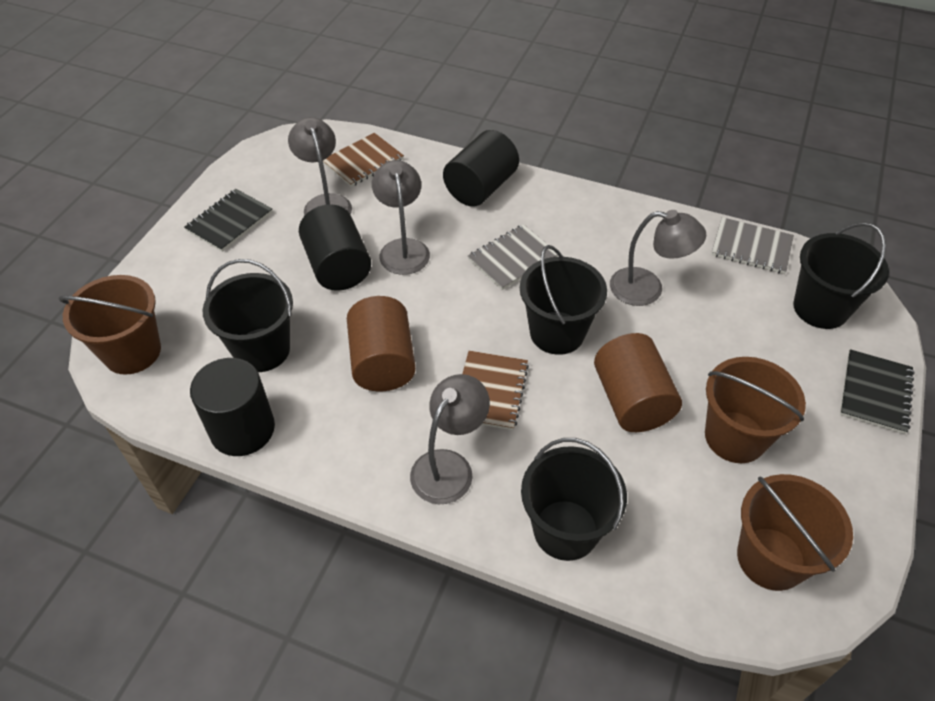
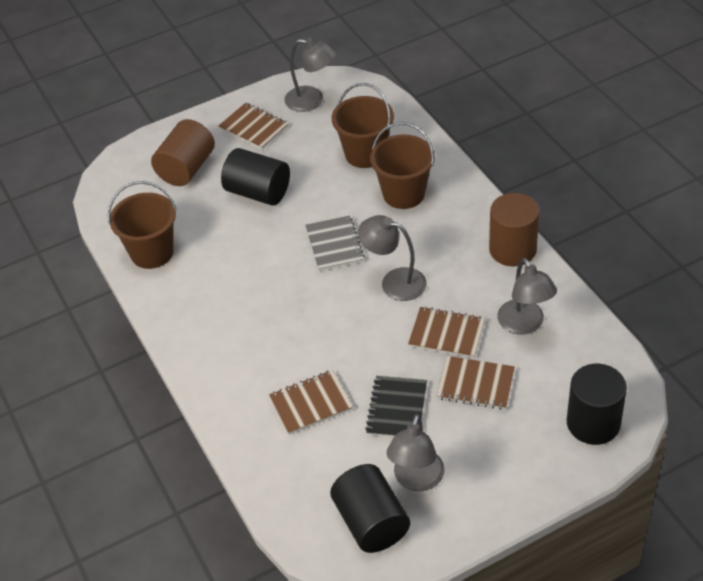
black bucket: 4 -> 0
black notebook: 2 -> 1
brown notebook: 2 -> 4
grey notebook: 2 -> 1

